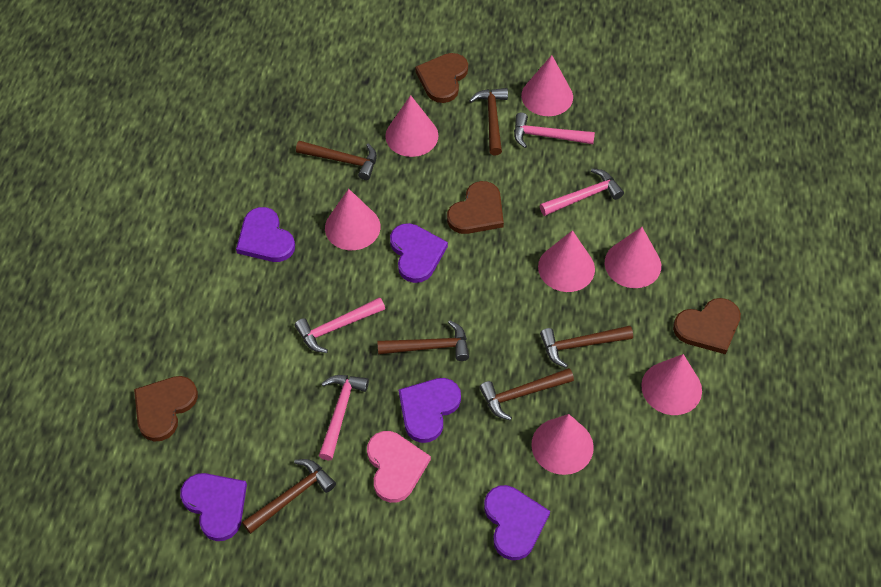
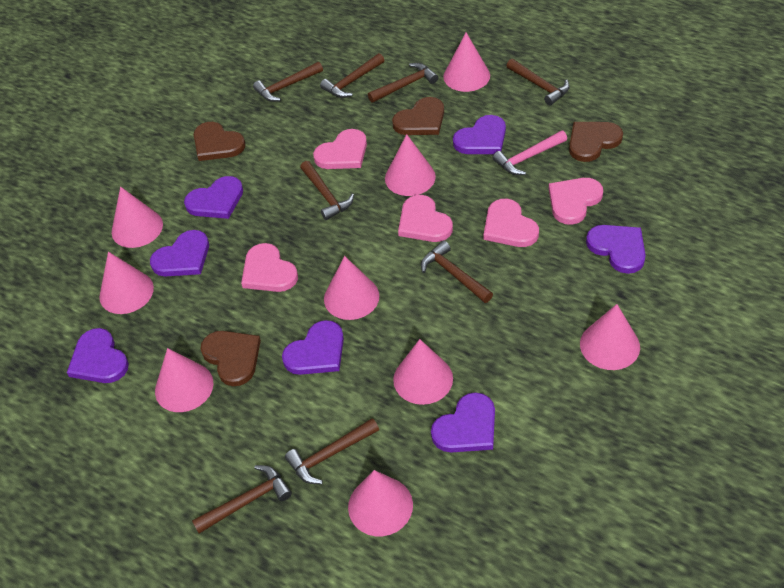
brown hammer: 6 -> 8
pink cone: 7 -> 9
pink hammer: 4 -> 1
pink heart: 1 -> 5
purple heart: 5 -> 7

